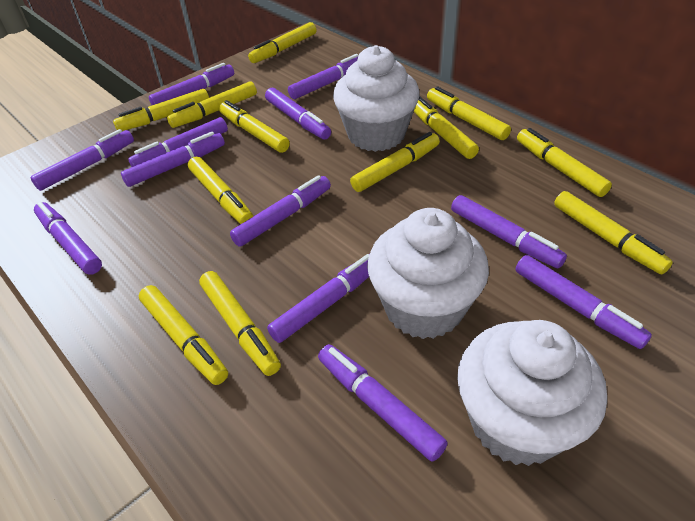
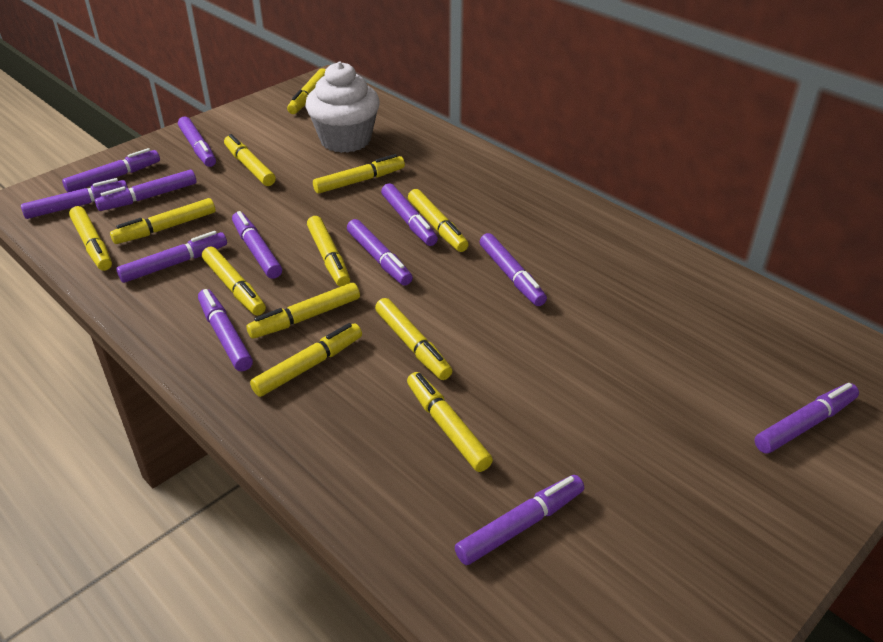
white cupcake: 3 -> 1

